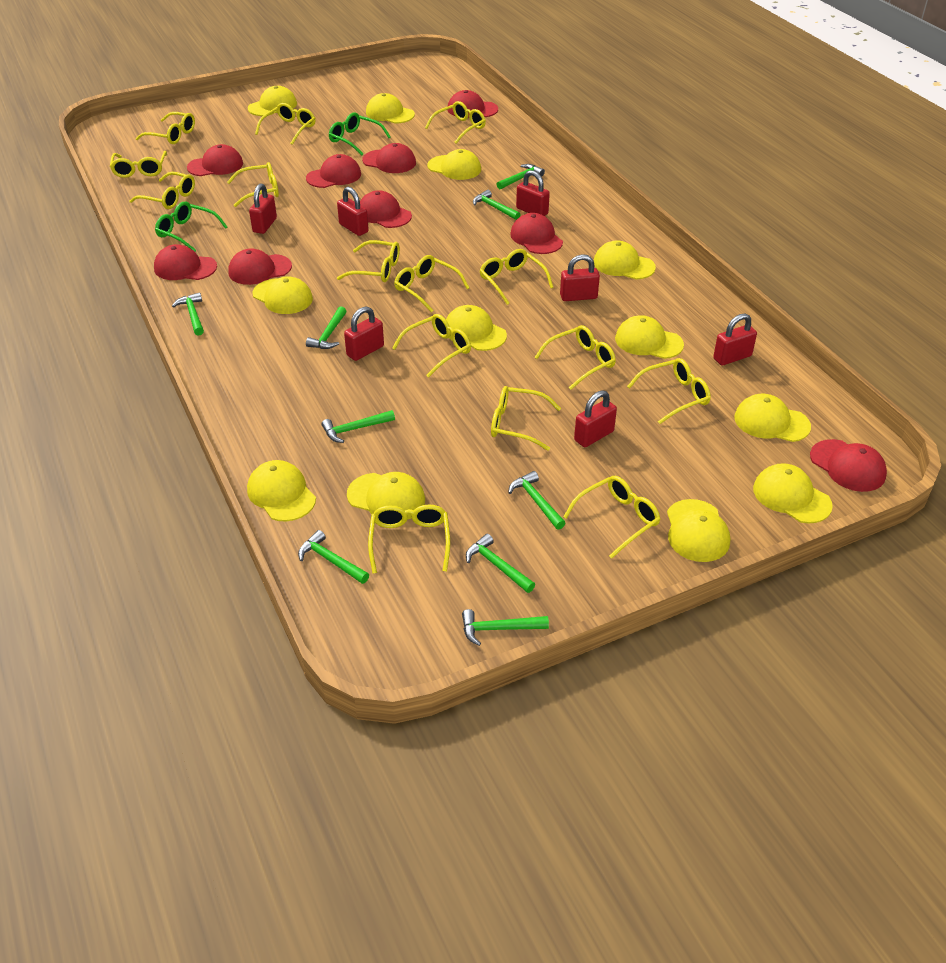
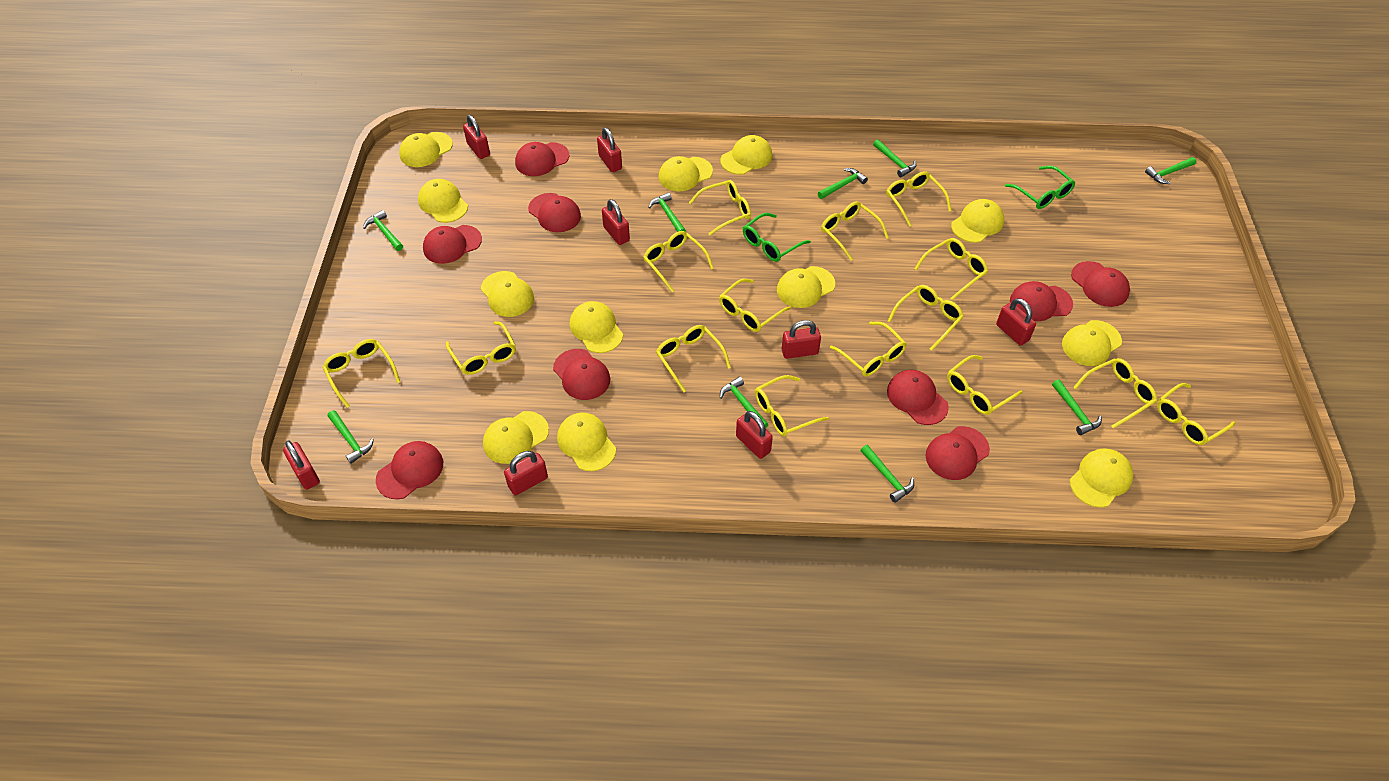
red padlock: 7 -> 8

